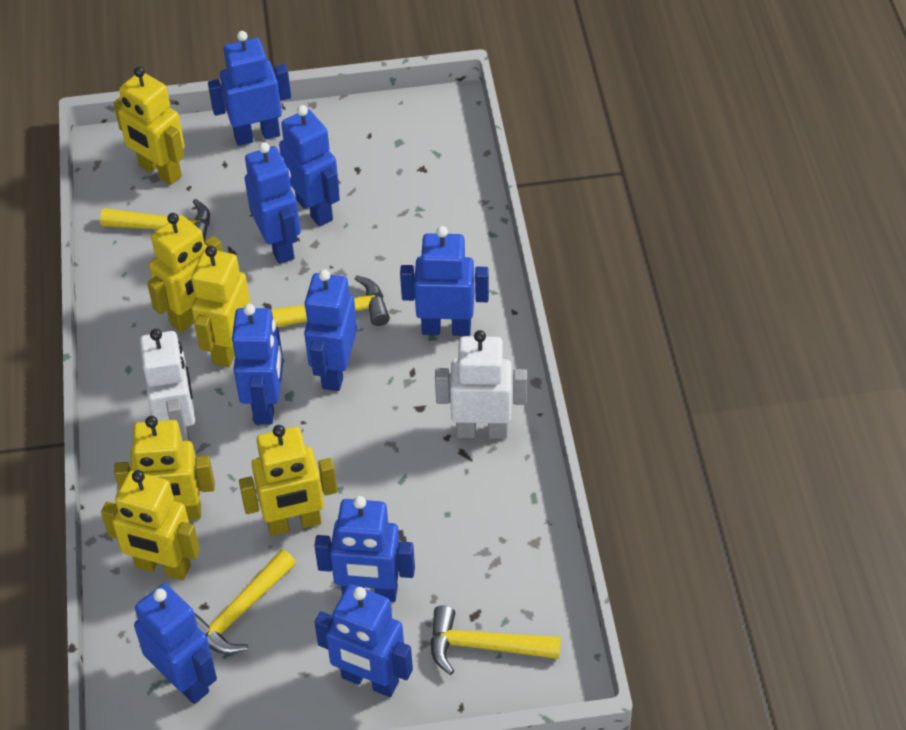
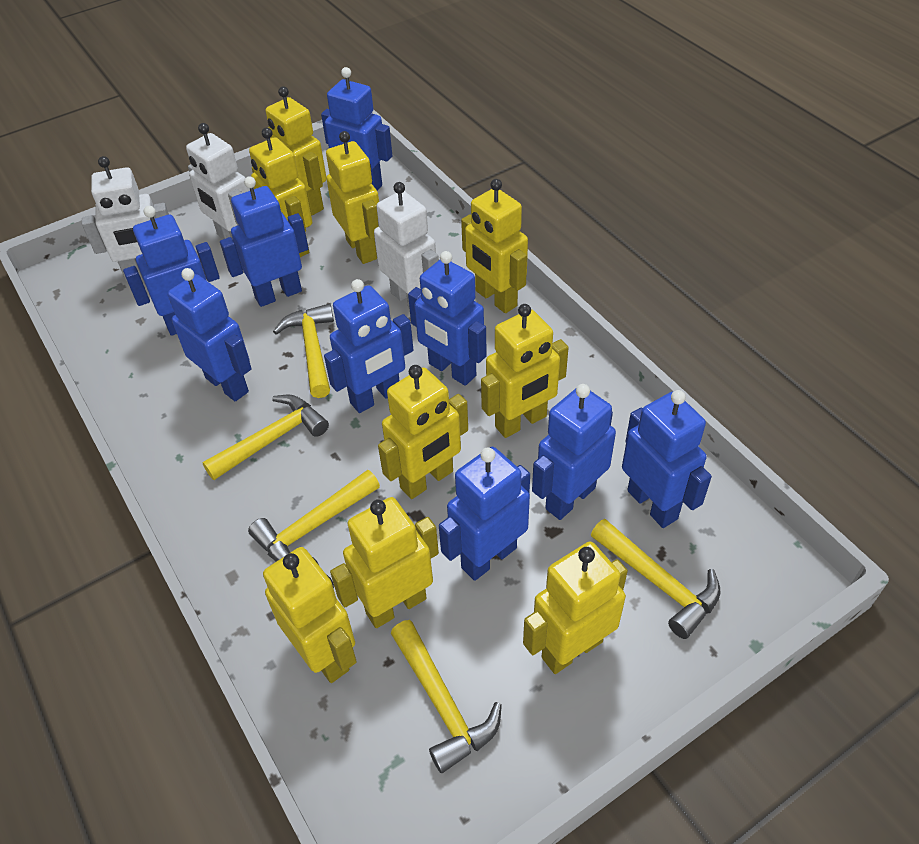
white robot: 2 -> 3
yellow hammer: 4 -> 5
yellow robot: 6 -> 9

